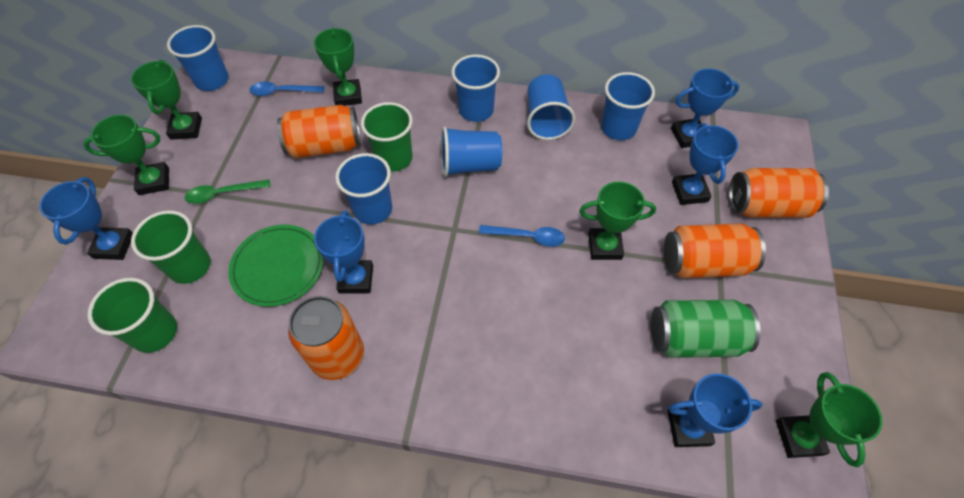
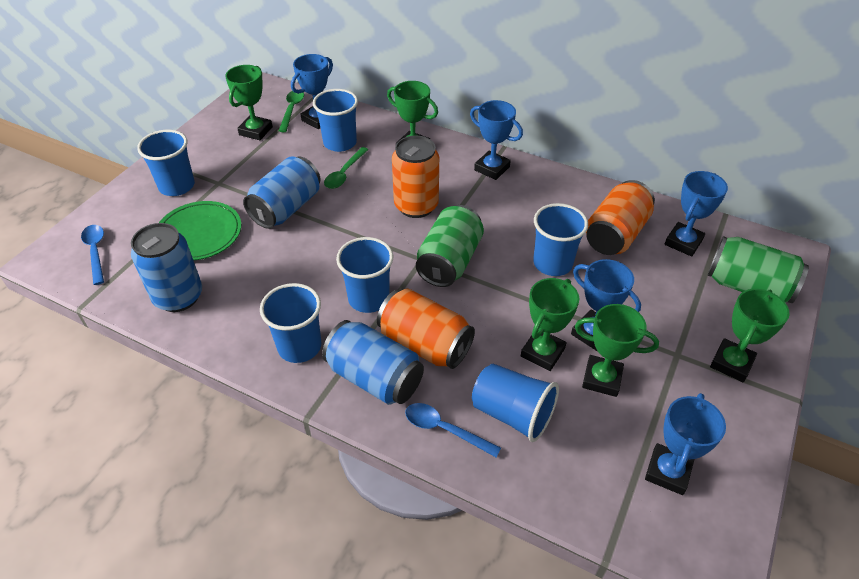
blue can: 0 -> 3
green can: 1 -> 2
green cup: 3 -> 0
green spoon: 1 -> 2
orange can: 4 -> 3

